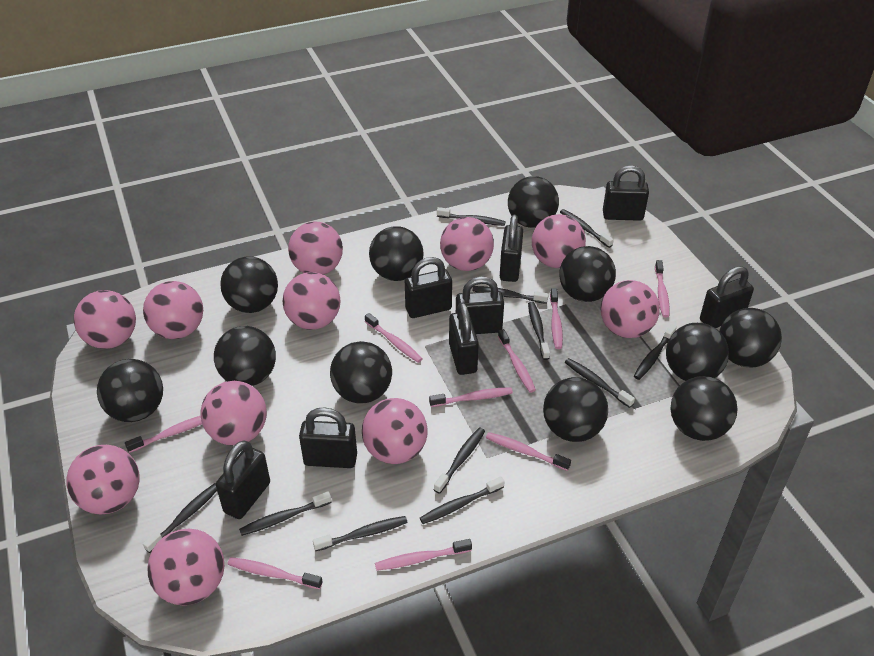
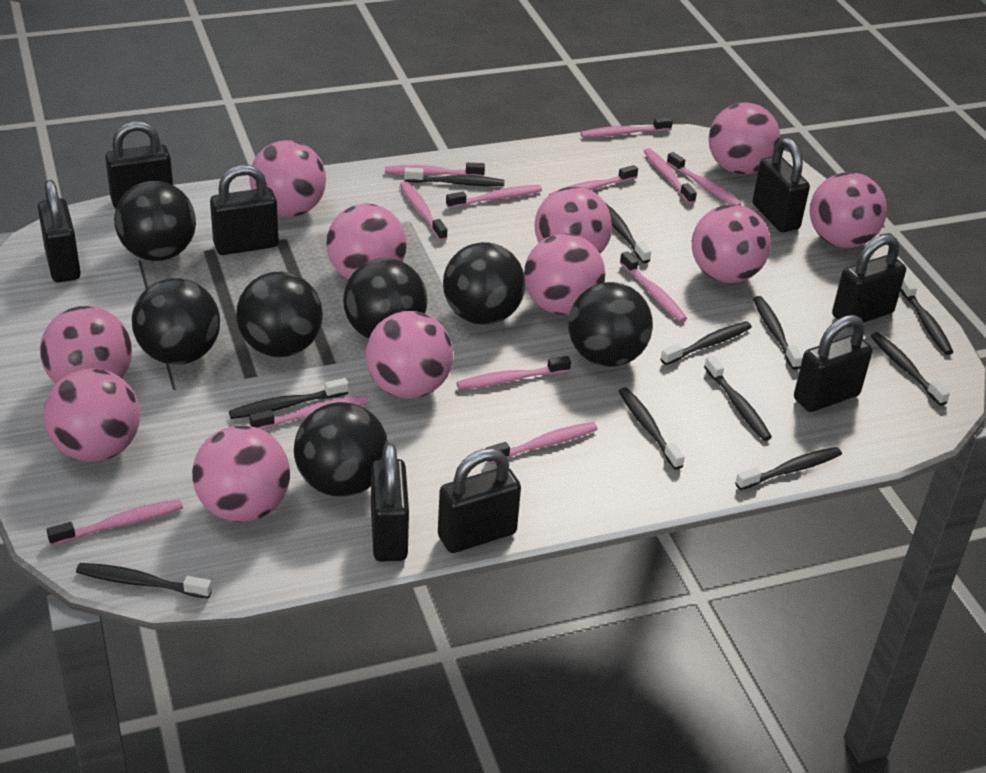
black ball: 11 -> 7
pink toothbrush: 9 -> 12

